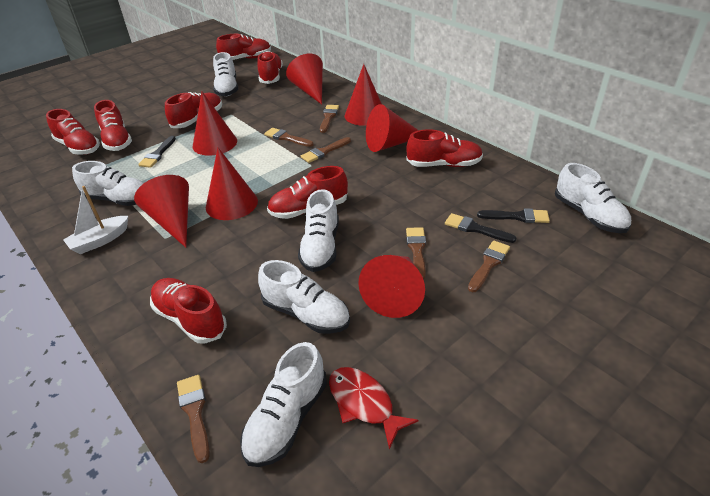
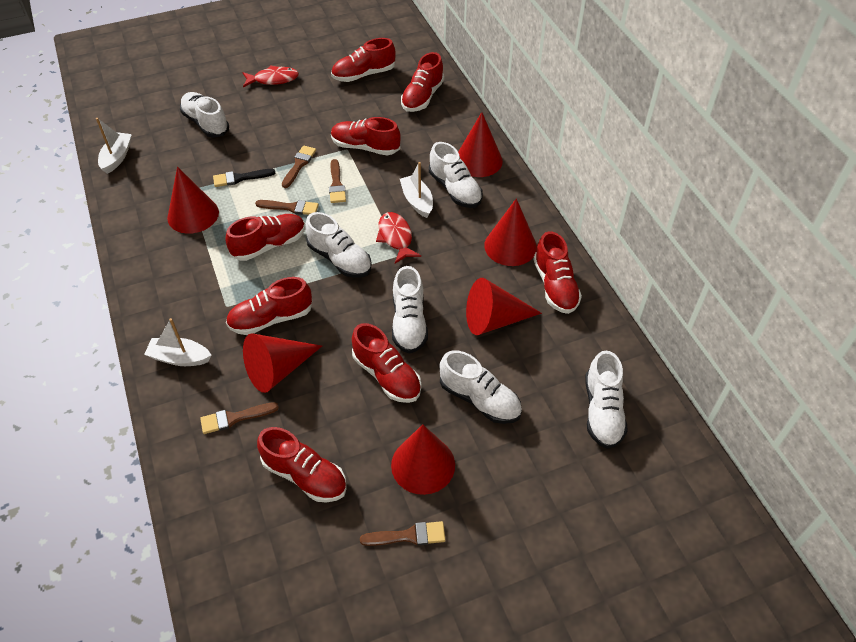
black brush: 3 -> 1
brown brush: 6 -> 5
red cone: 7 -> 6
red fish: 1 -> 2
white boat: 1 -> 3

